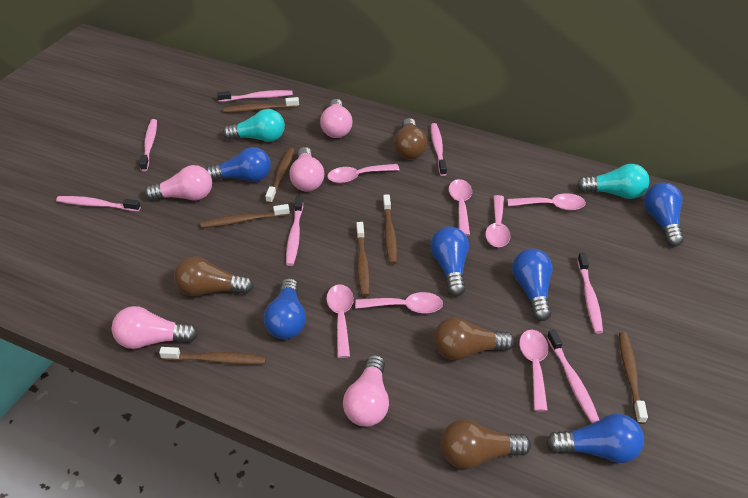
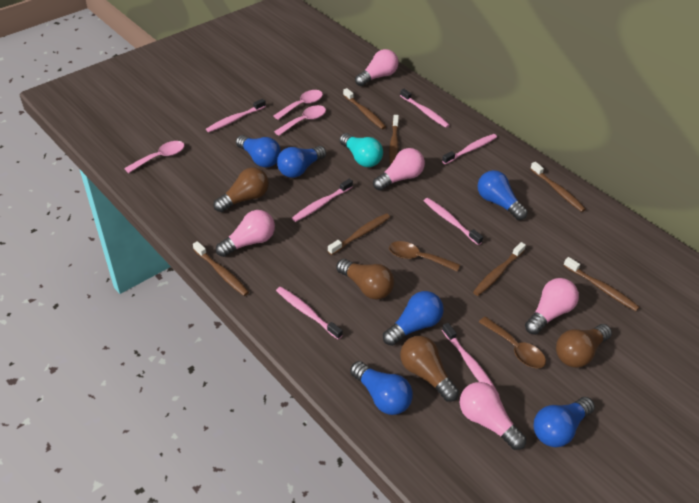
brown spoon: 0 -> 2
pink spoon: 7 -> 3
turquoise light bulb: 2 -> 1

